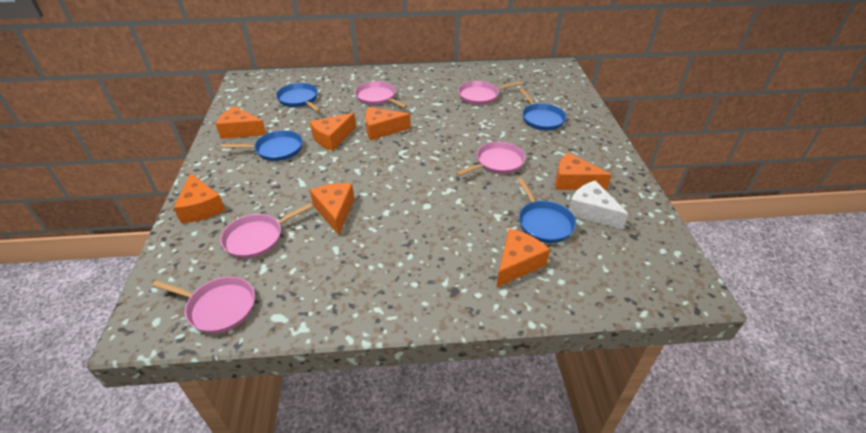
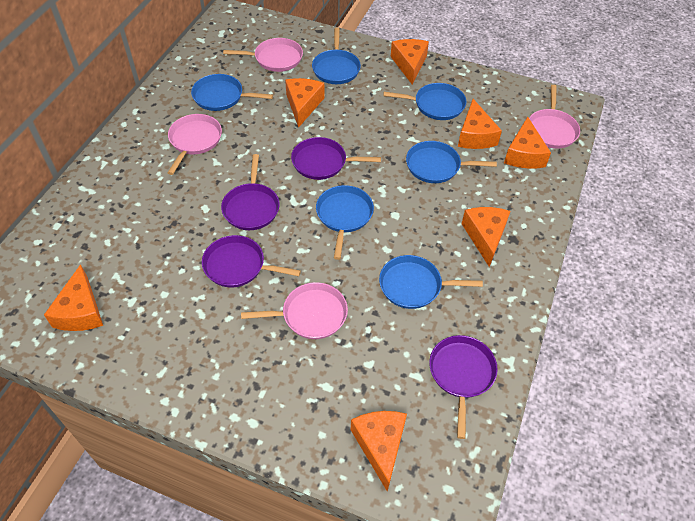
blue pan: 4 -> 6
pink pan: 5 -> 4
purple pan: 0 -> 4
white cheese: 1 -> 0

